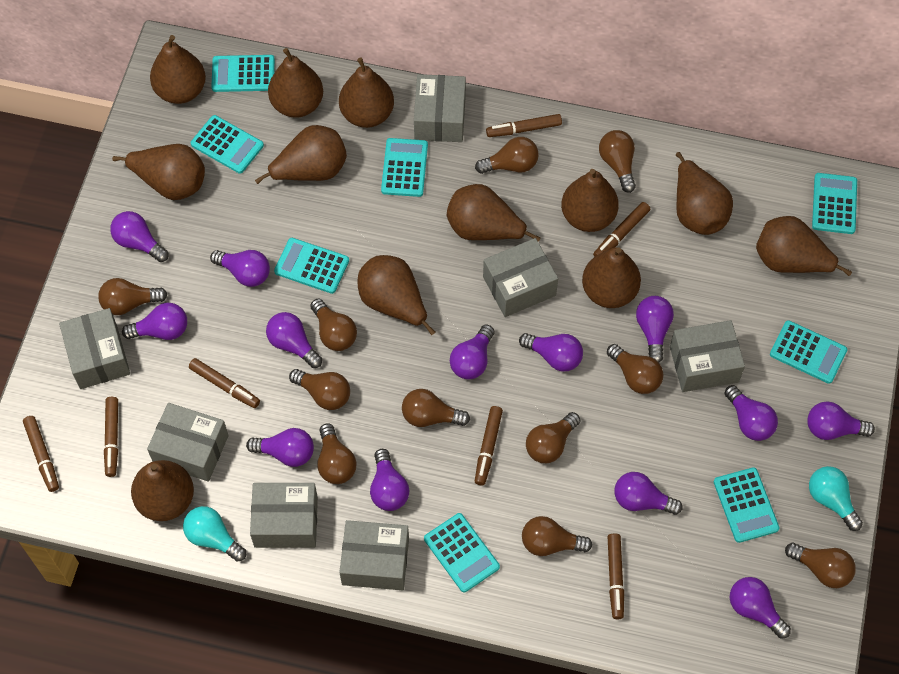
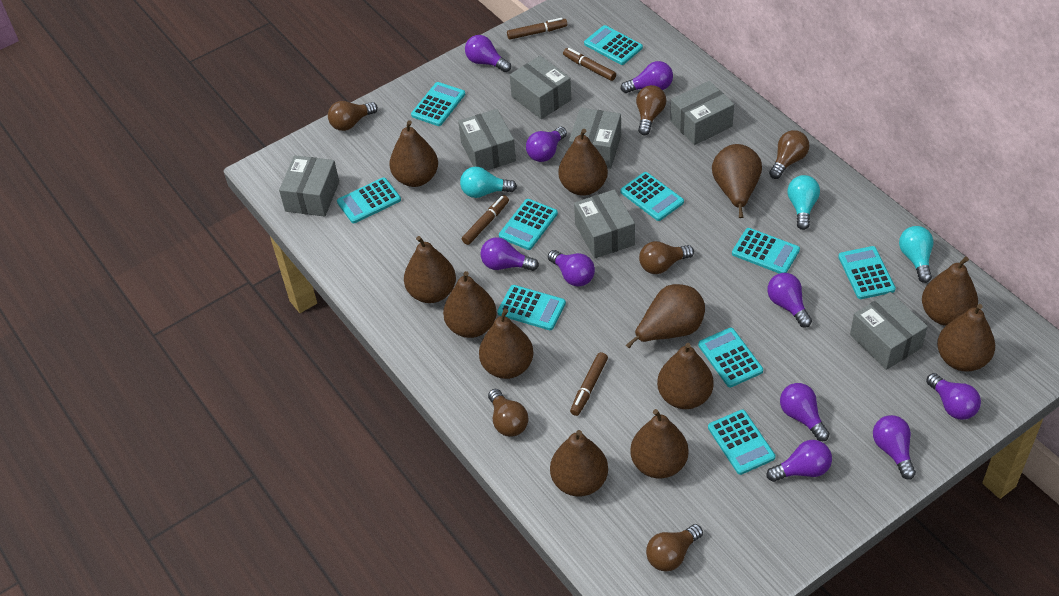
brown light bulb: 11 -> 6
brown marker: 7 -> 4
purple light bulb: 13 -> 10
turquoise calculator: 8 -> 10
turquoise light bulb: 2 -> 3

